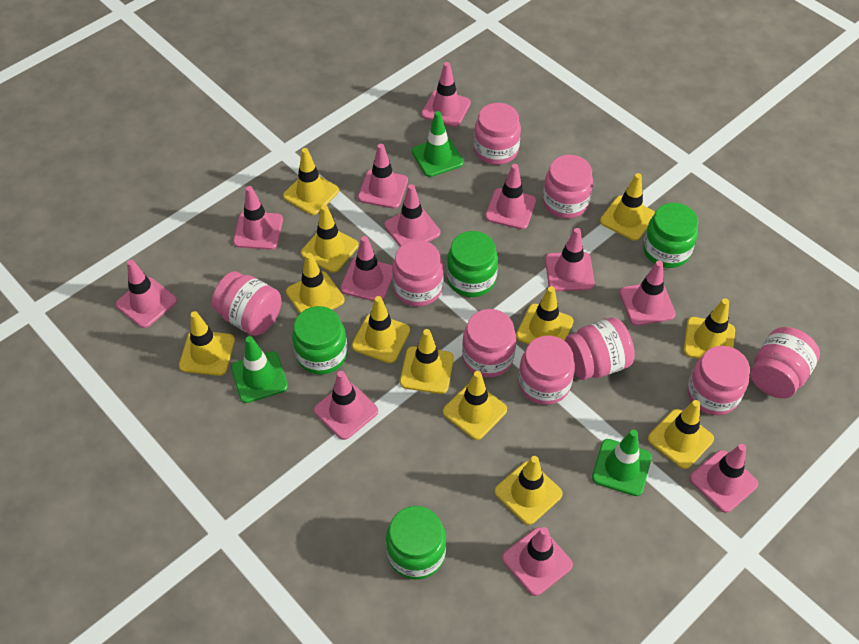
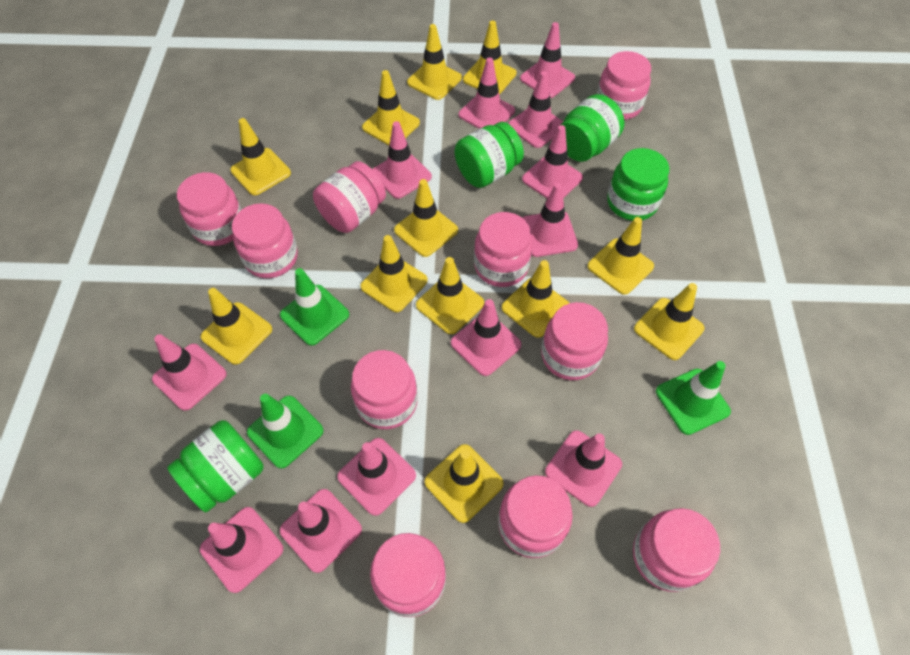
pink jar: 9 -> 10

